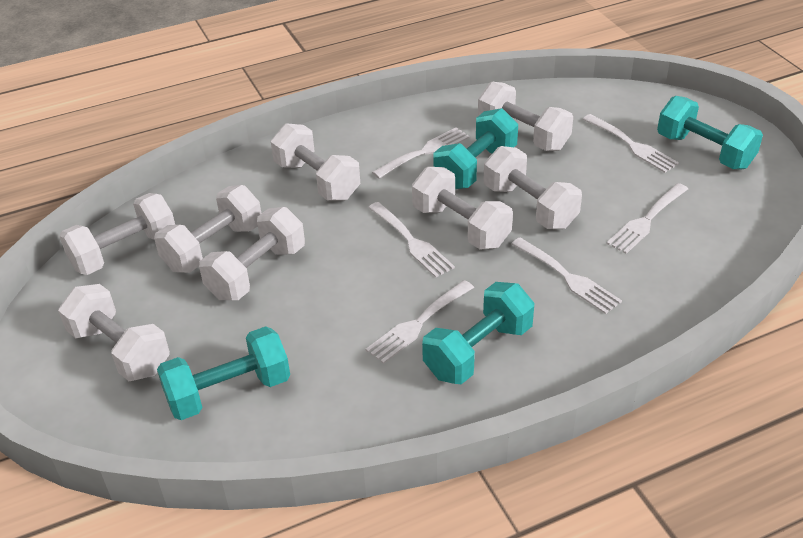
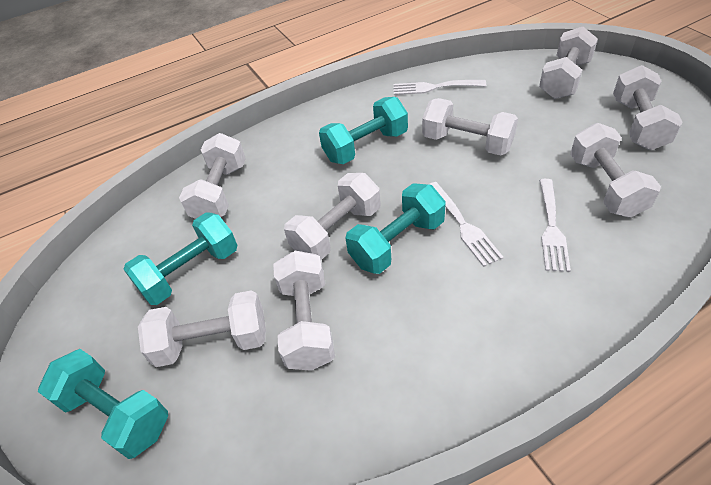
white fork: 6 -> 3

